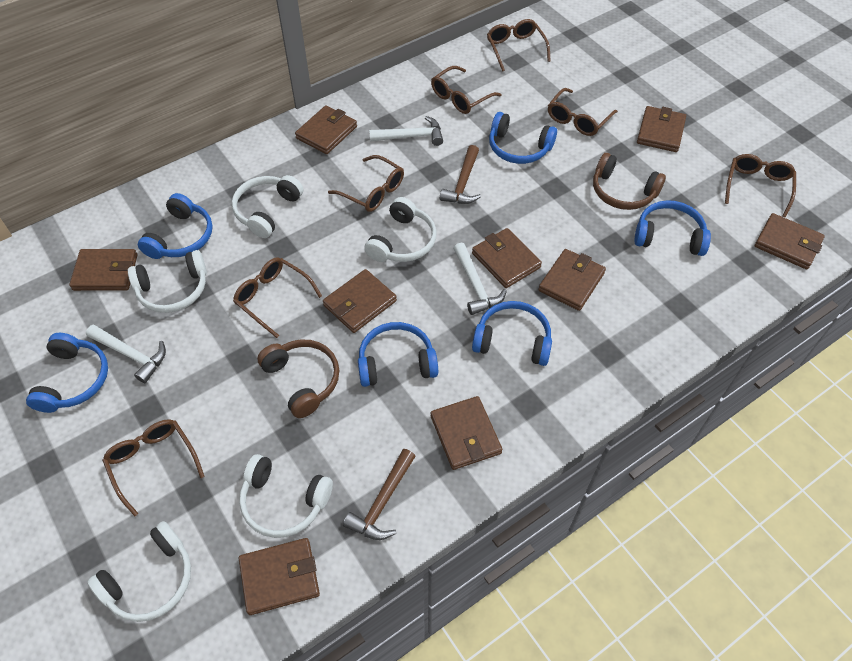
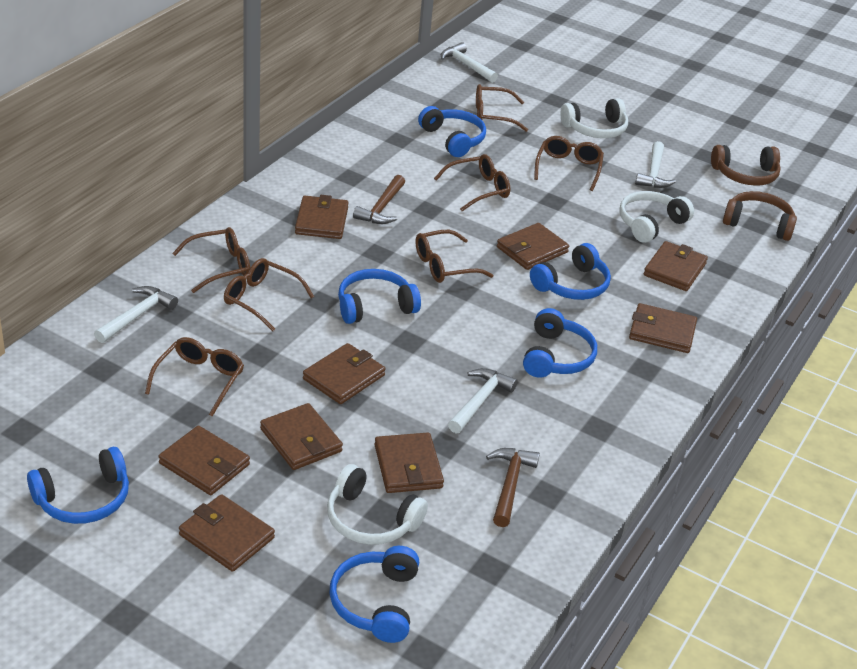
white hammer: 3 -> 4
white headphones: 5 -> 3

